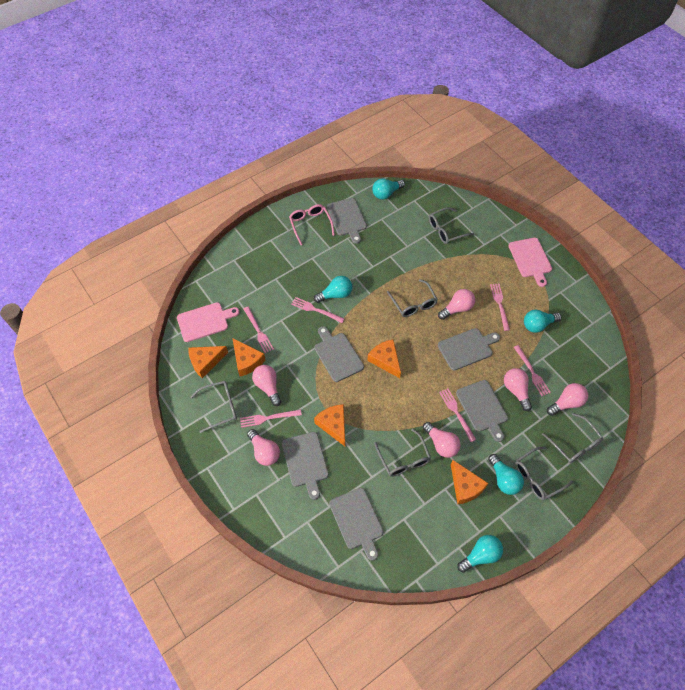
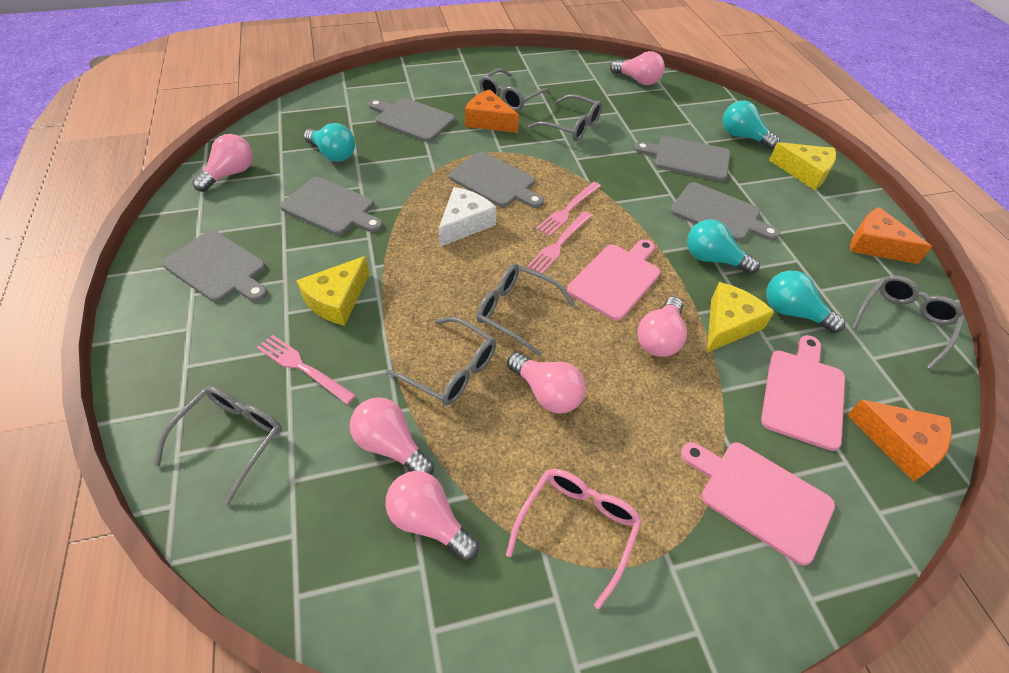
orange cheese: 5 -> 3
pink cutting board: 2 -> 3
pink fork: 6 -> 3
turquoise light bulb: 5 -> 4
white cheese: 0 -> 1
yellow cheese: 0 -> 3

